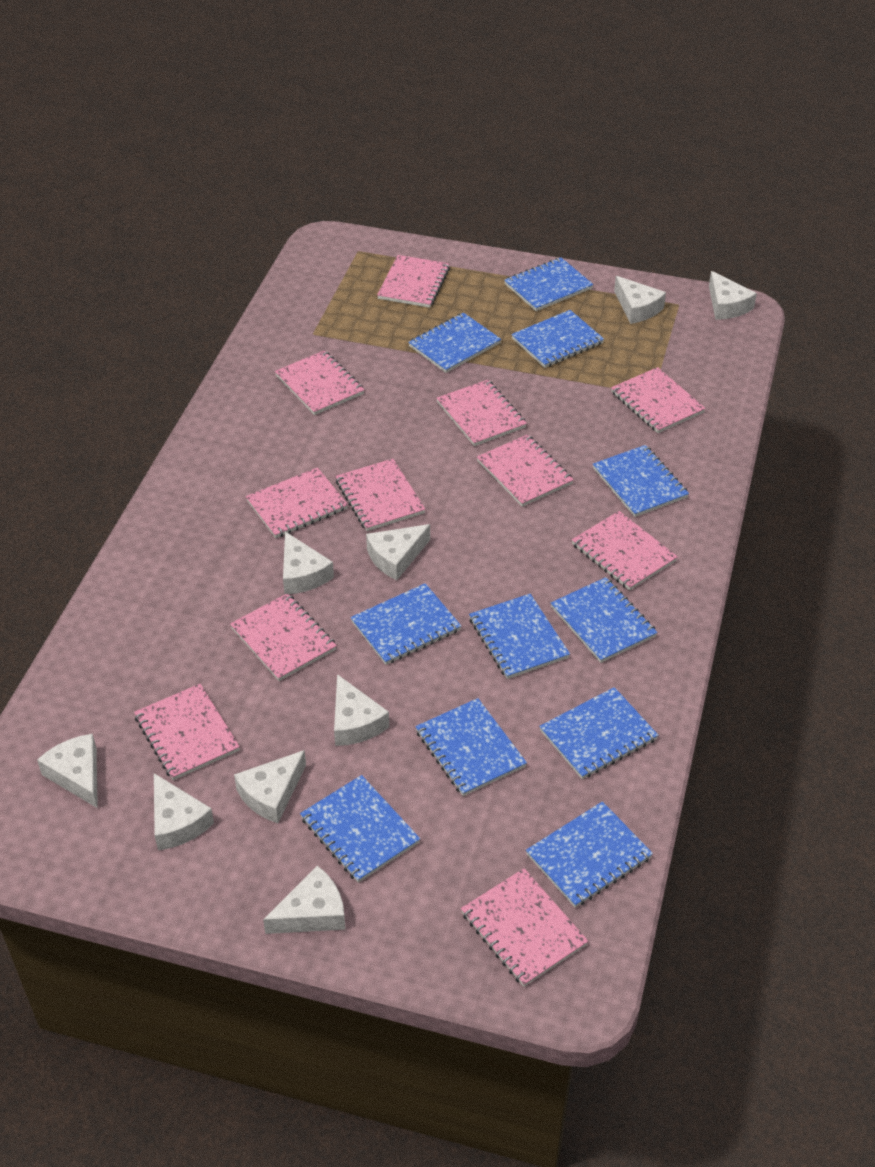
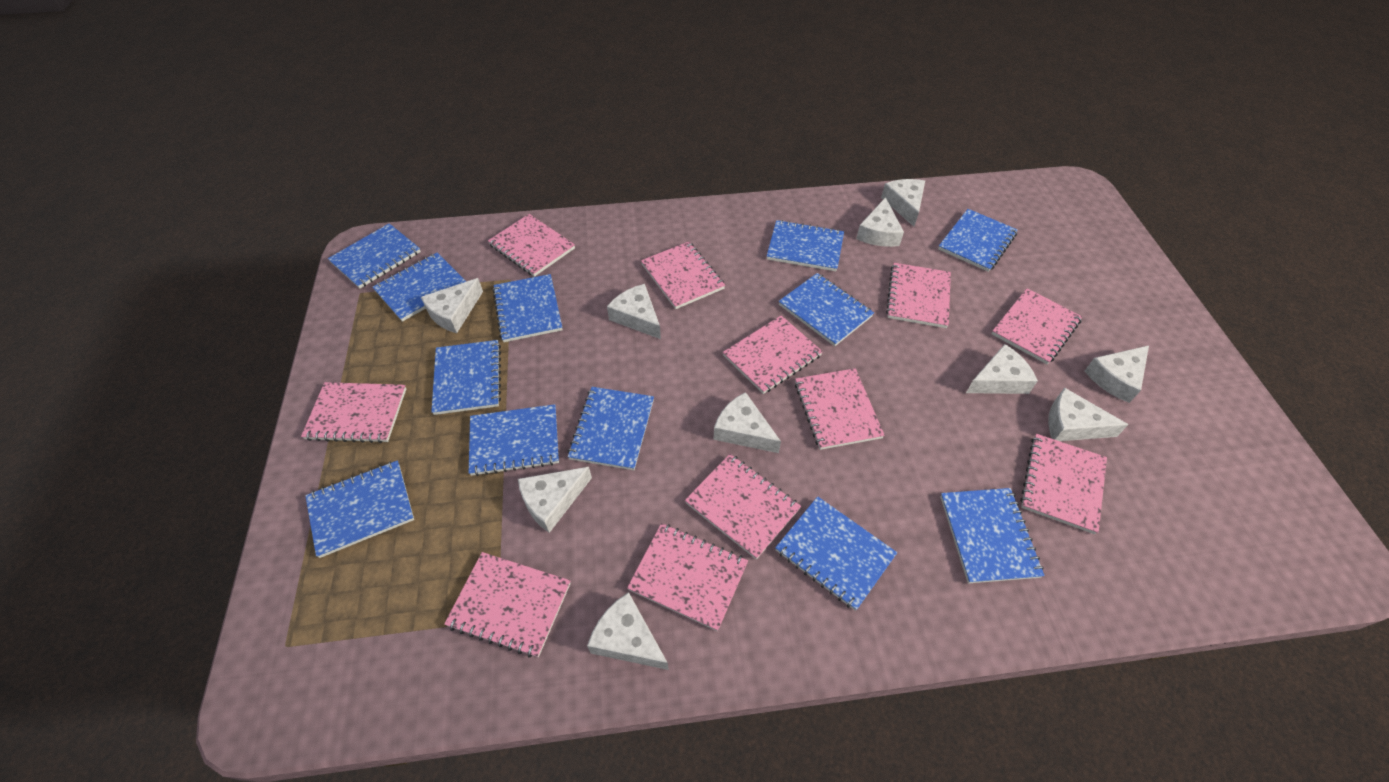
blue notebook: 11 -> 12
white cheese: 9 -> 10

